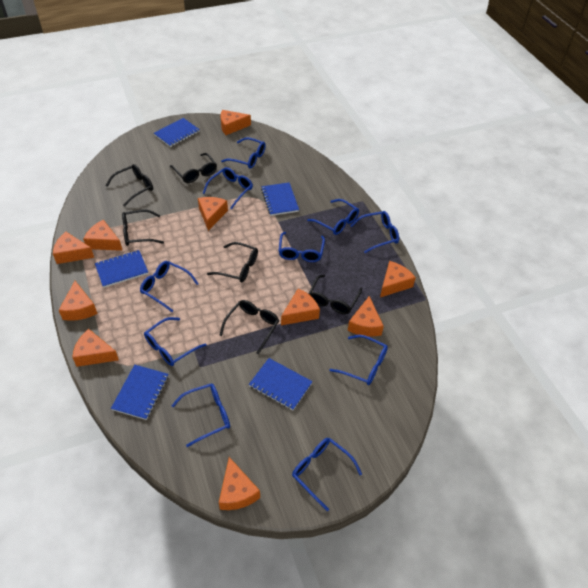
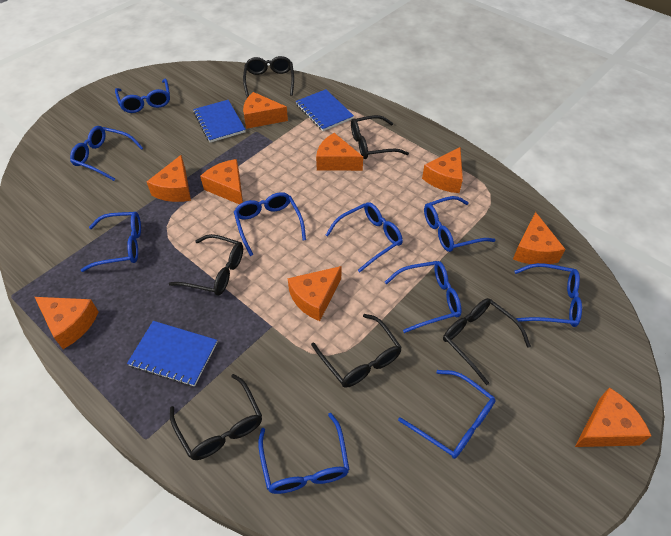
blue notebook: 5 -> 3
orange cheese: 10 -> 9

